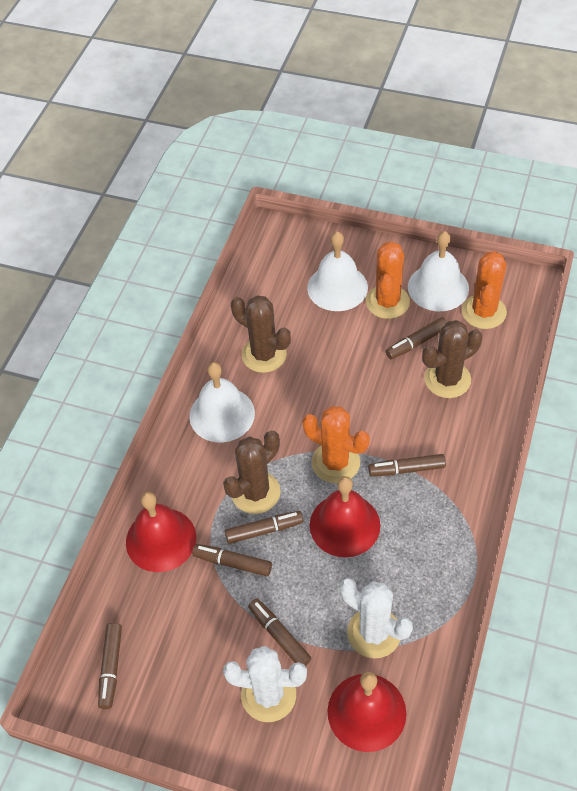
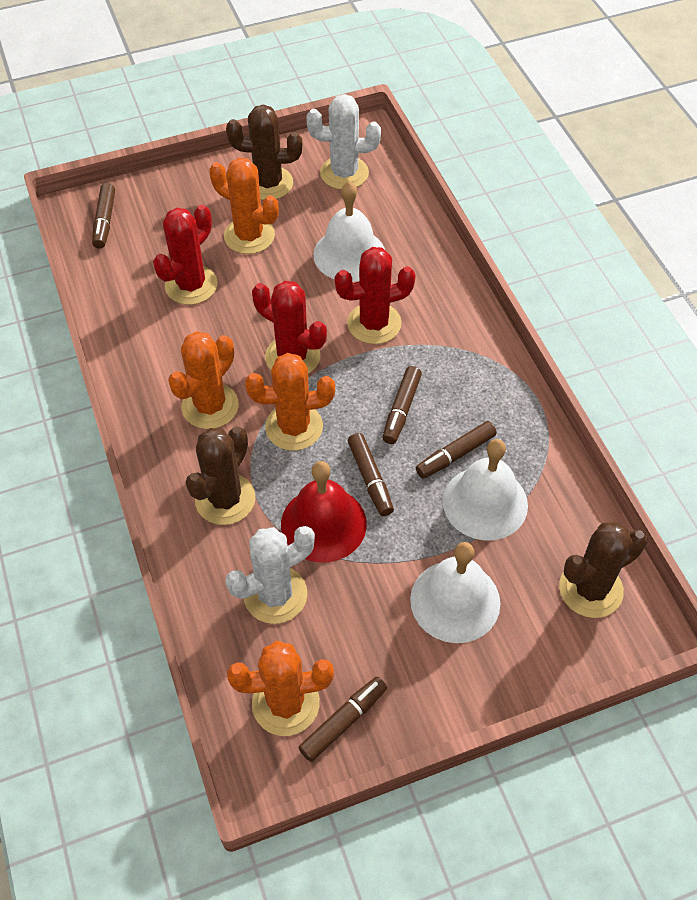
brown marker: 6 -> 5
orange cactus: 3 -> 4
red bell: 3 -> 1
red cactus: 0 -> 3

